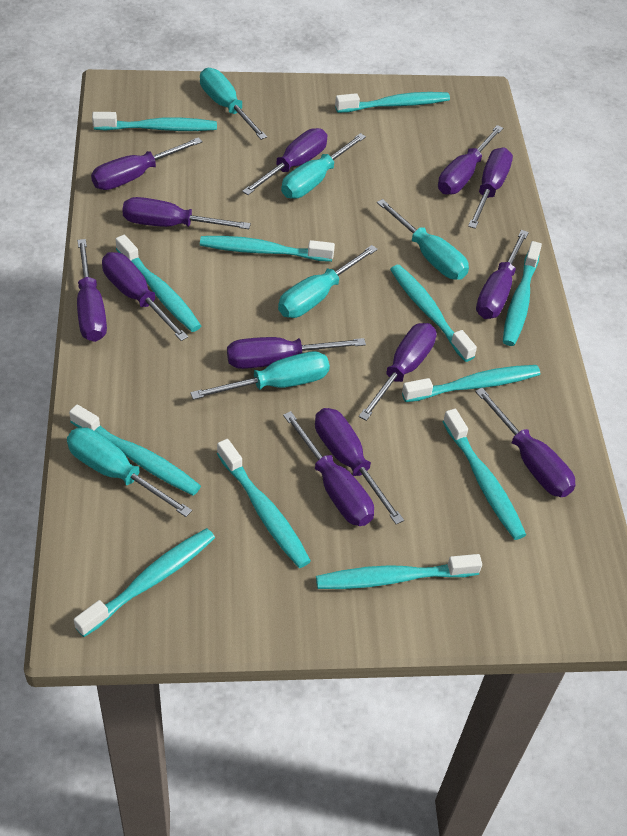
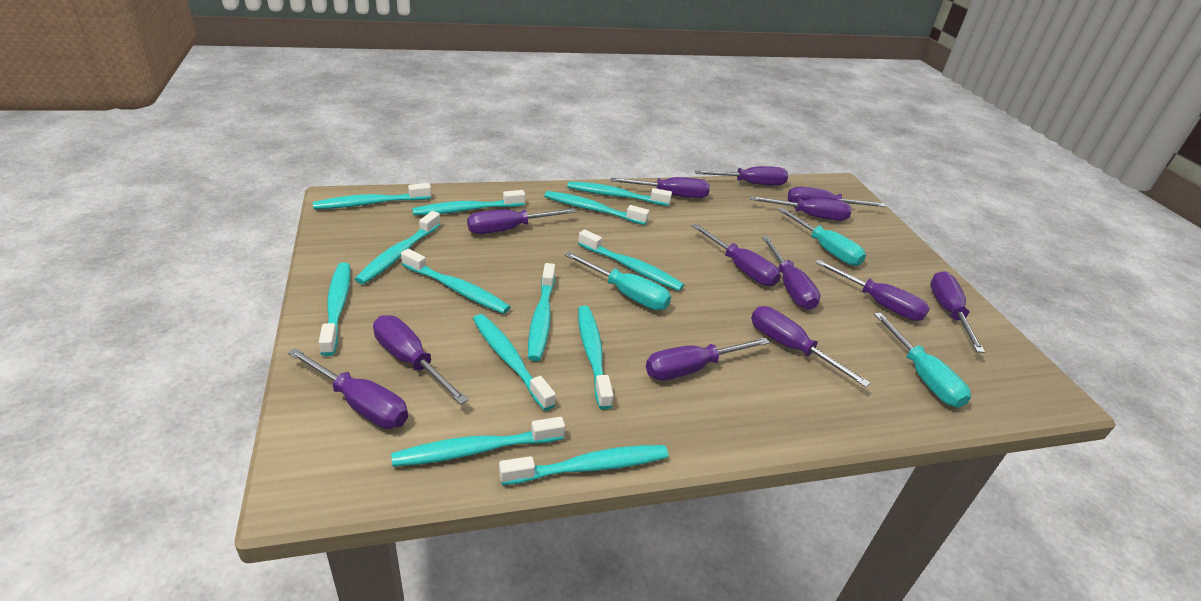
turquoise screwdriver: 6 -> 3
turquoise toothbrush: 12 -> 13

